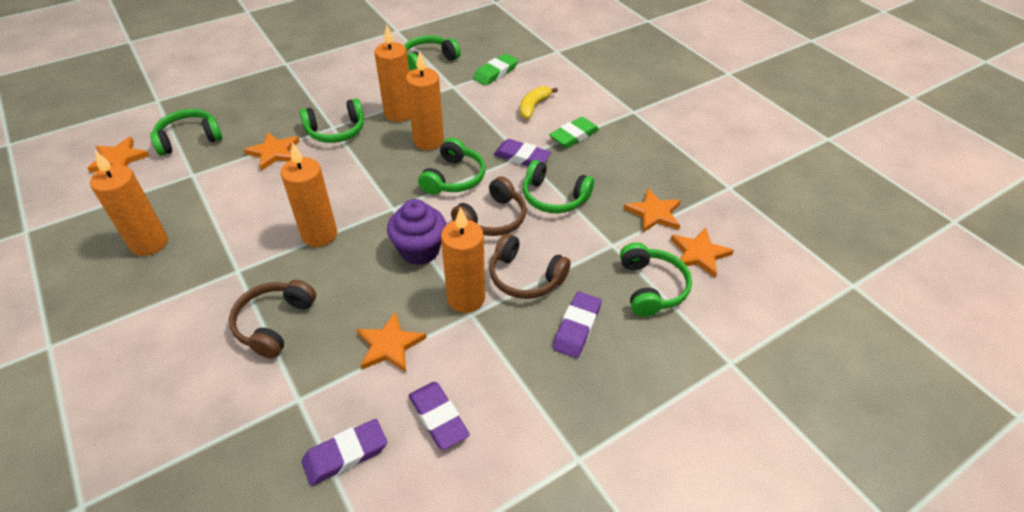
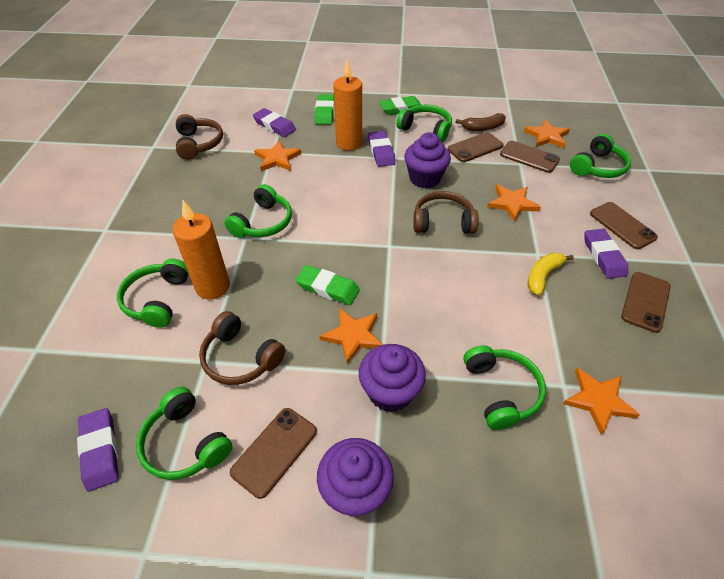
brown banana: 0 -> 1
brown phone: 0 -> 5
green eraser: 2 -> 3
orange candle: 5 -> 2
purple cupcake: 1 -> 3

